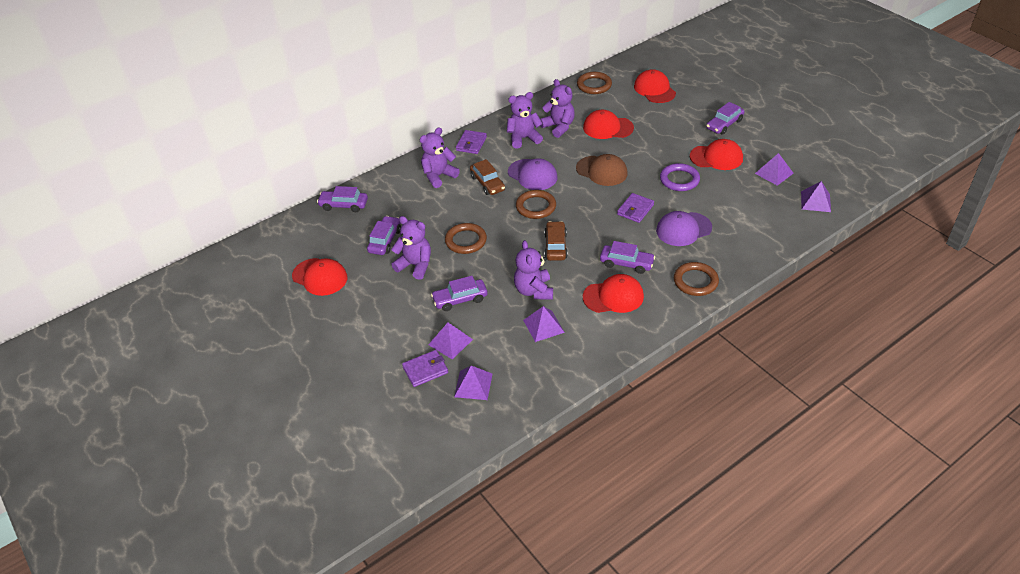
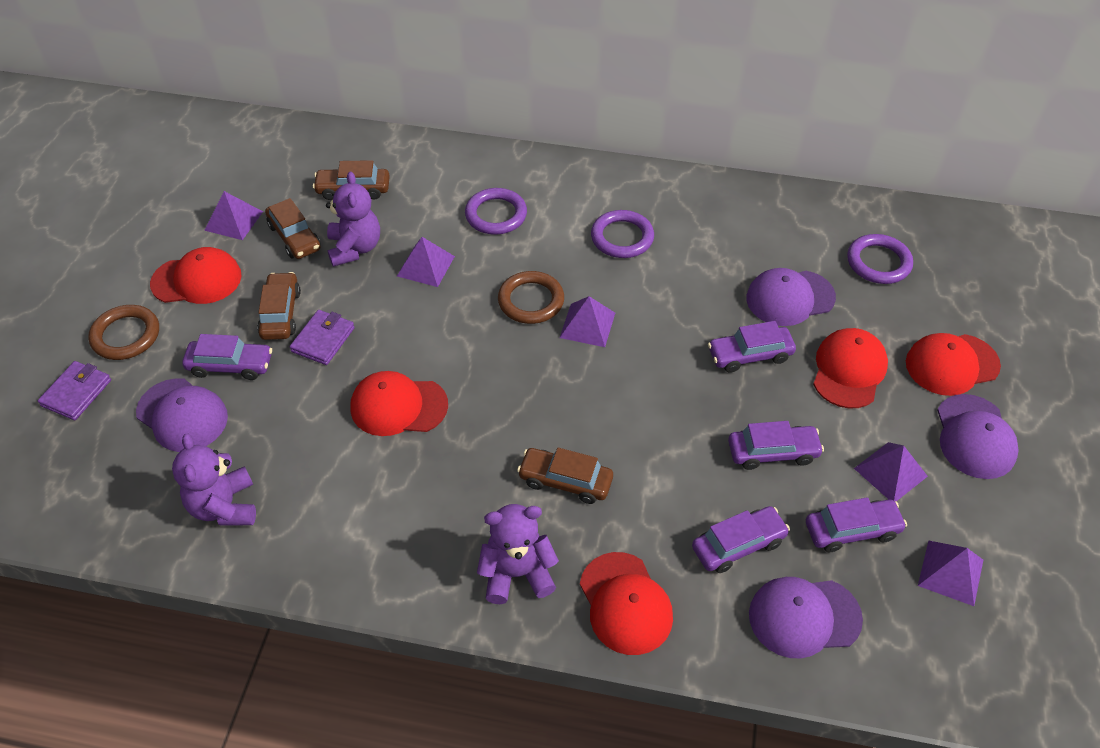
brown cap: 1 -> 0
brown car: 2 -> 4
brown ring: 4 -> 2
purple cap: 2 -> 4
purple ring: 1 -> 3
purple teddy bear: 5 -> 3
purple wallet: 3 -> 2

